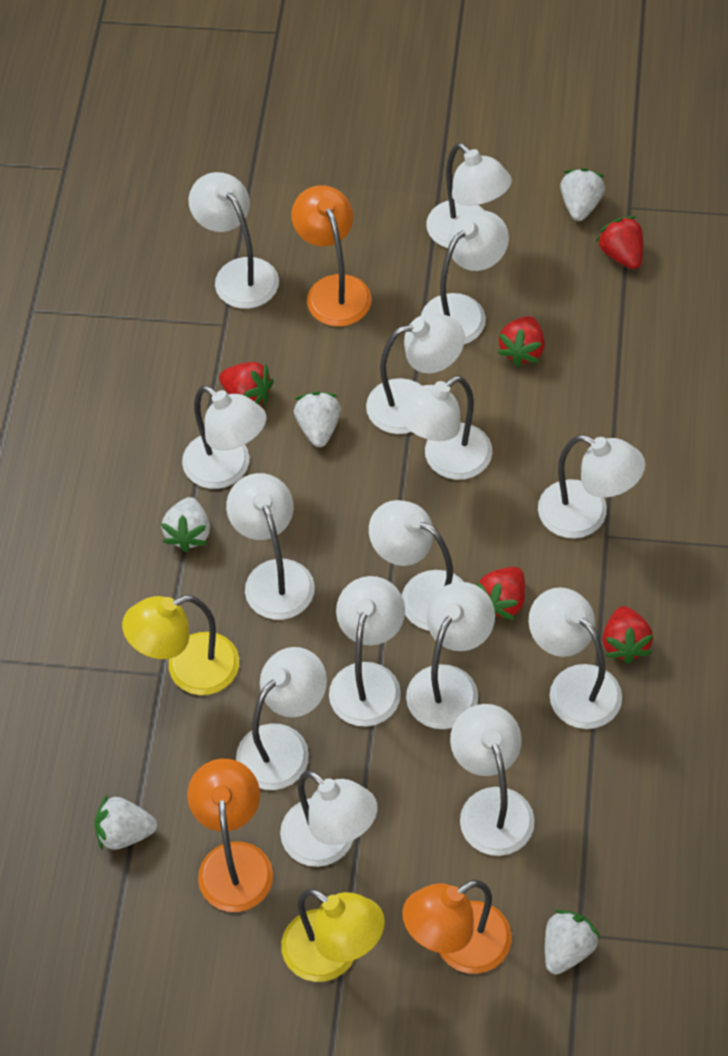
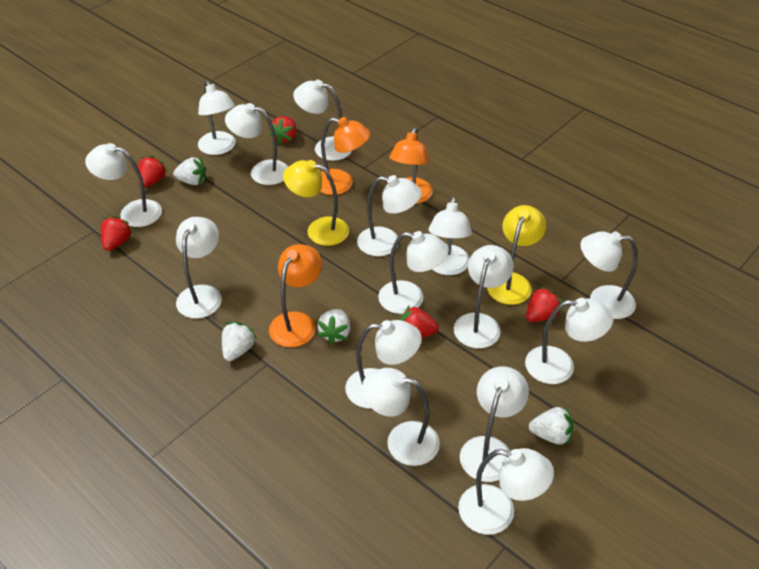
white strawberry: 5 -> 4

